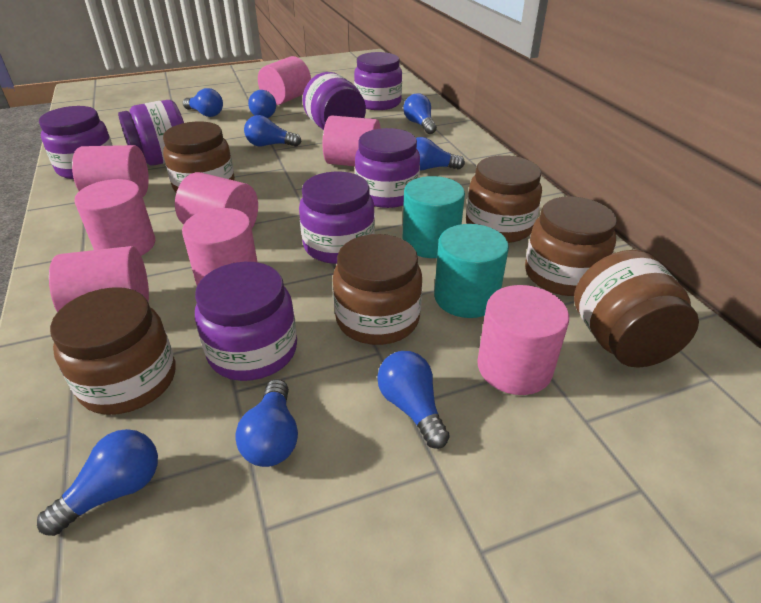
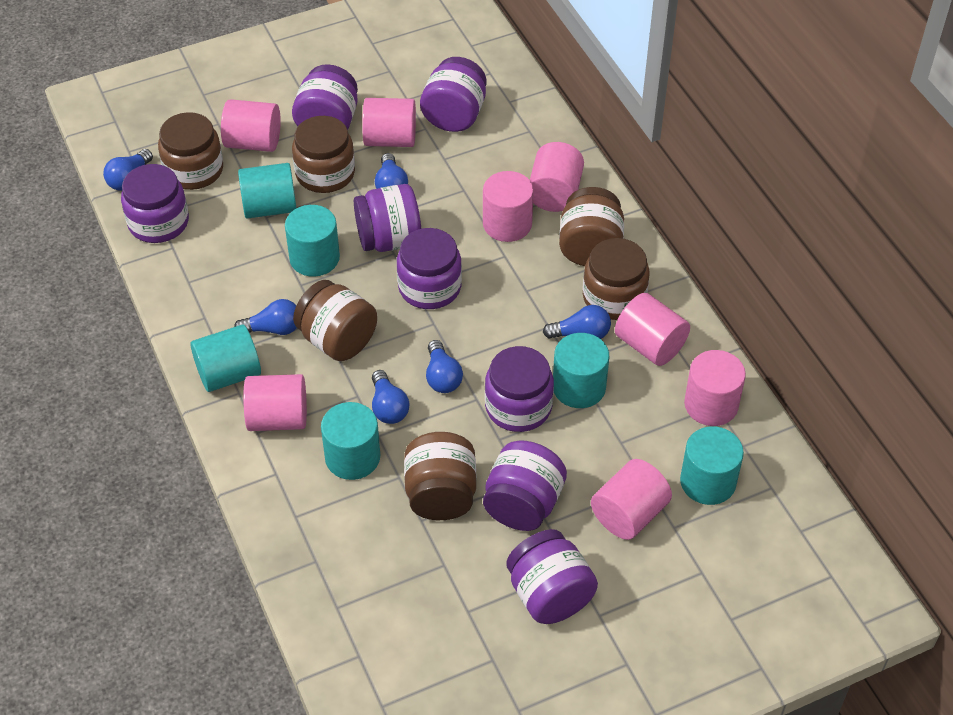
blue light bulb: 8 -> 6
purple jar: 7 -> 8
turquoise cylinder: 2 -> 6

